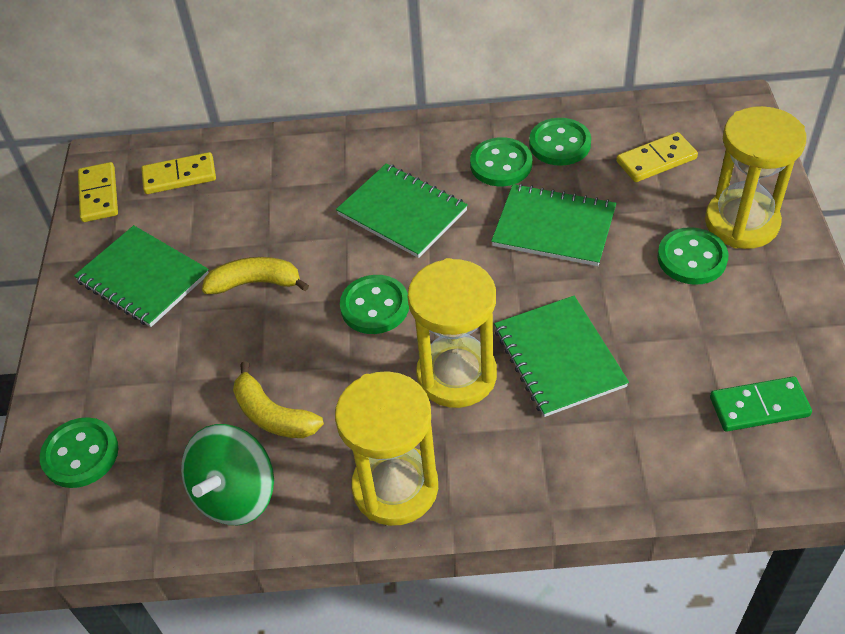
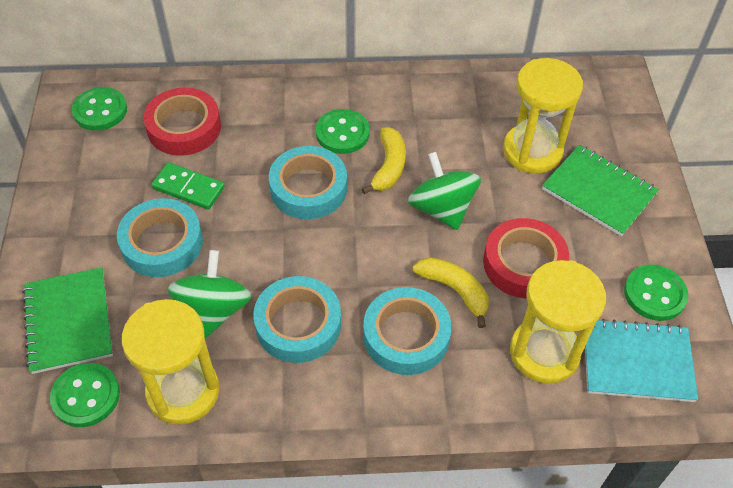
green button: 5 -> 4
green notebook: 4 -> 2
green spinning top: 1 -> 2
red tape: 0 -> 2
turquoise notebook: 0 -> 1
turquoise tape: 0 -> 4
yellow domino: 3 -> 0

